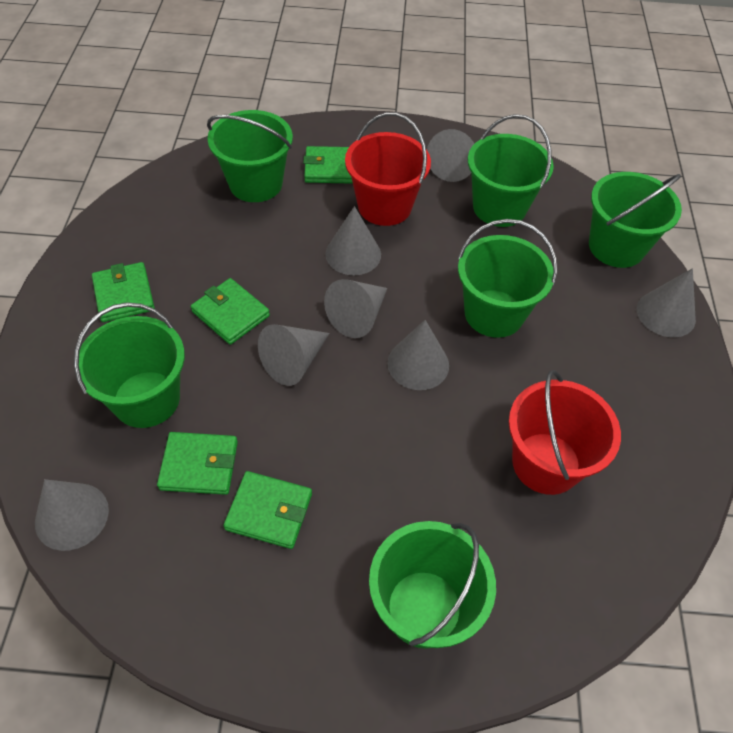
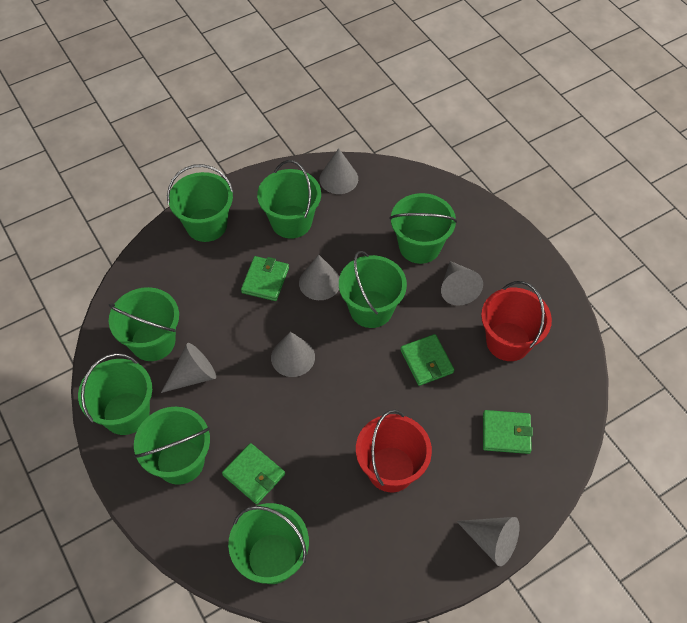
green bucket: 6 -> 8
green wallet: 5 -> 4
grey cone: 7 -> 6

